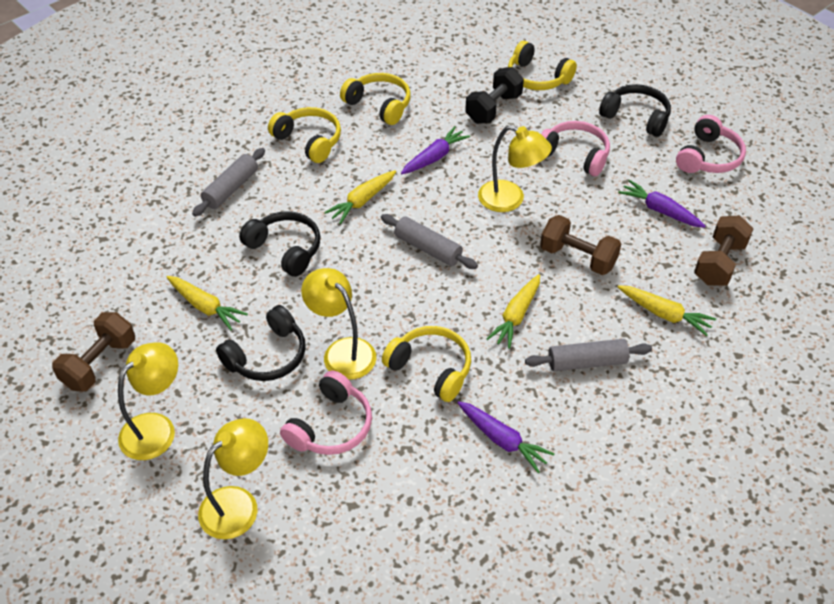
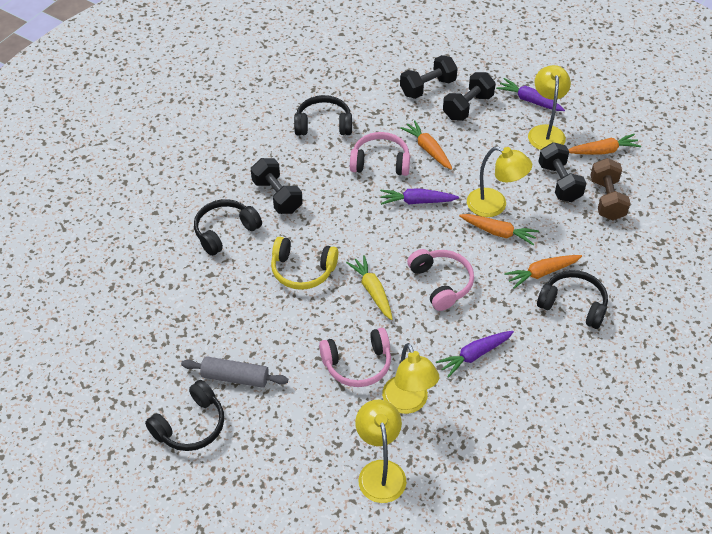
black dumbbell: 1 -> 4
black headphones: 3 -> 4
brown dumbbell: 3 -> 1
grey rolling pin: 3 -> 1
orange carrot: 0 -> 4
yellow carrot: 4 -> 1
yellow headphones: 4 -> 1

